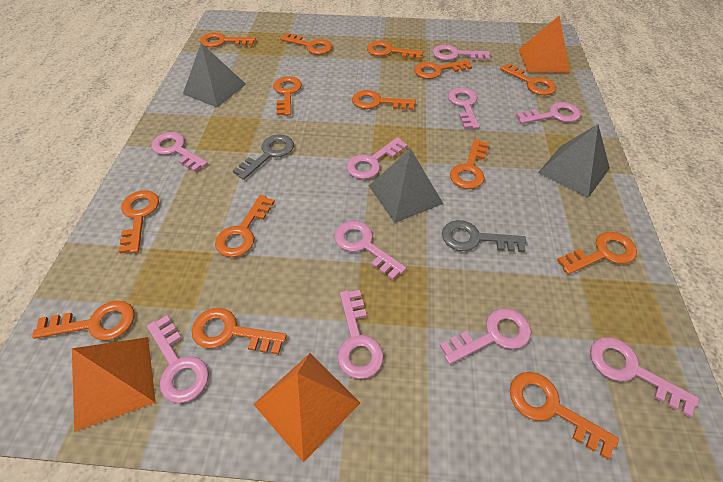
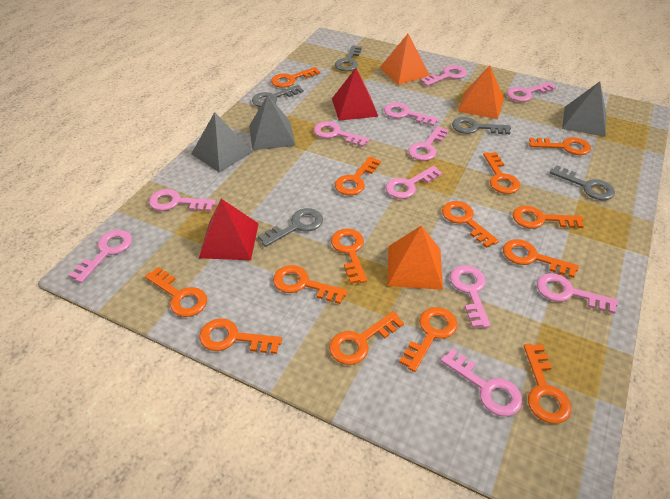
grey key: 2 -> 5
pink key: 10 -> 11
red pyramid: 0 -> 2

